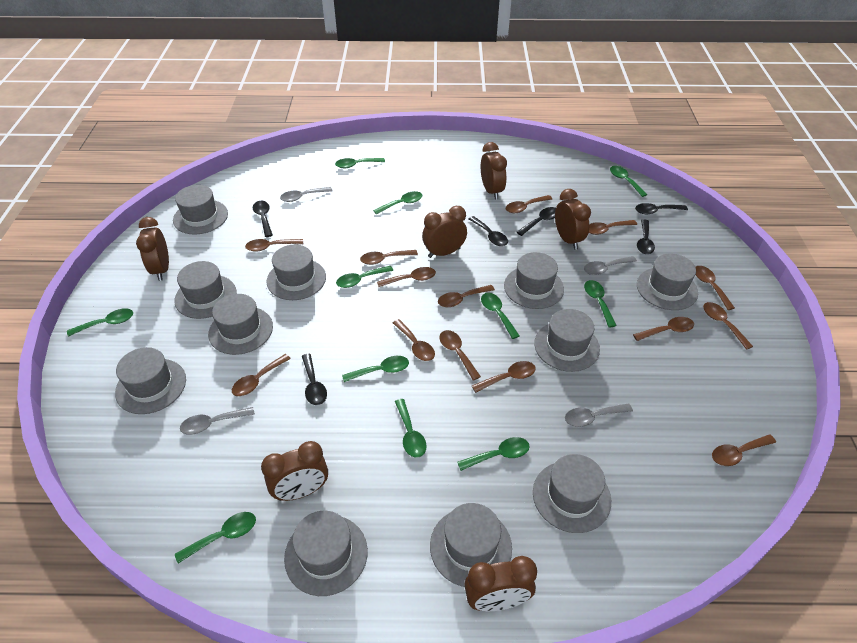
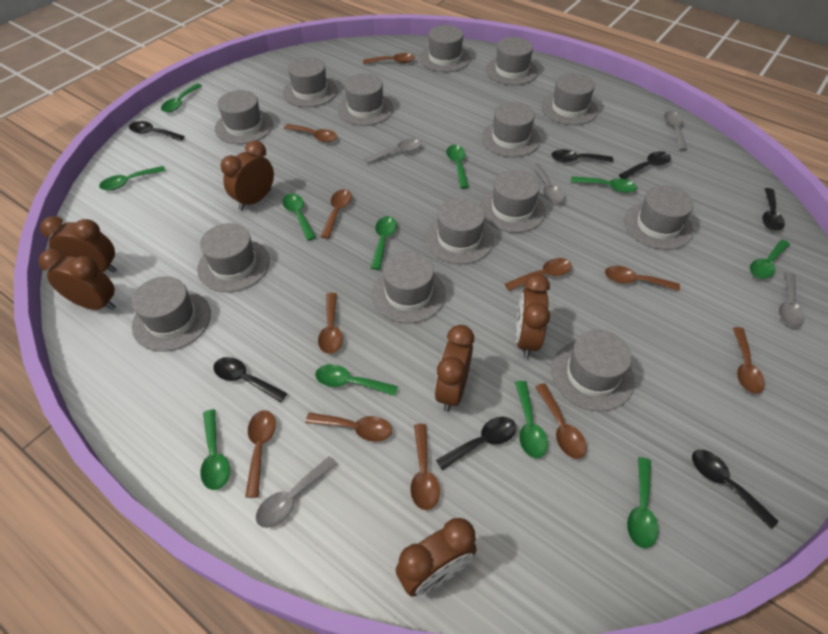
black spoon: 6 -> 7
brown spoon: 14 -> 11
grey hat: 11 -> 14
grey spoon: 4 -> 5

